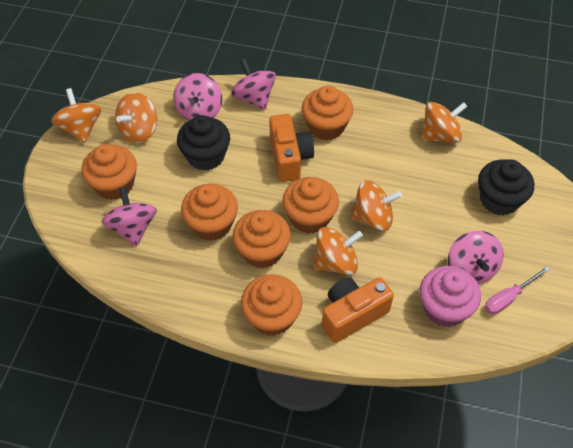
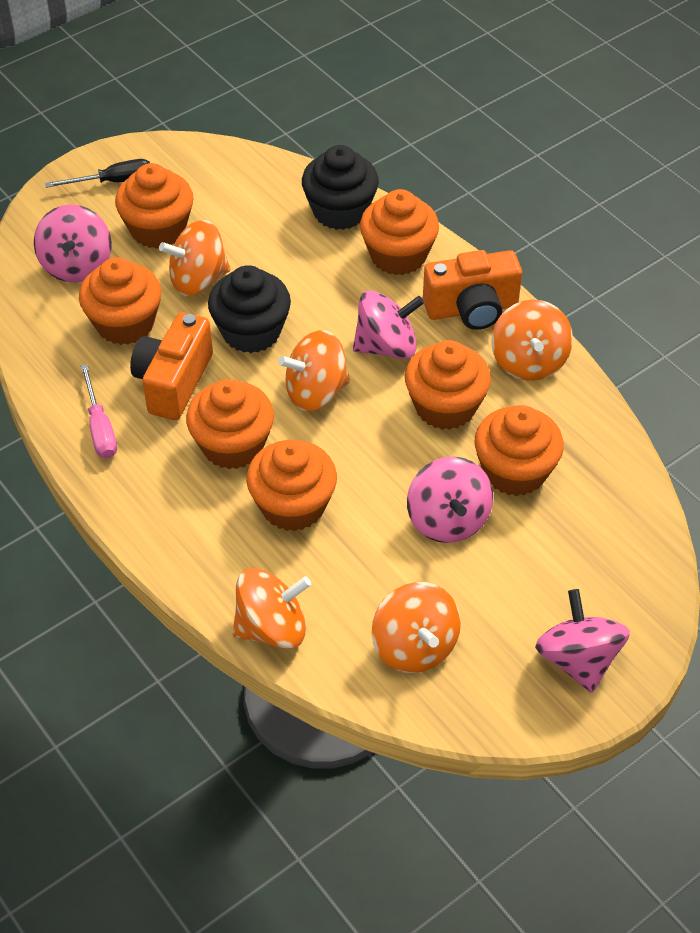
black screwdriver: 0 -> 1
orange cupcake: 6 -> 7
pink cupcake: 1 -> 0

